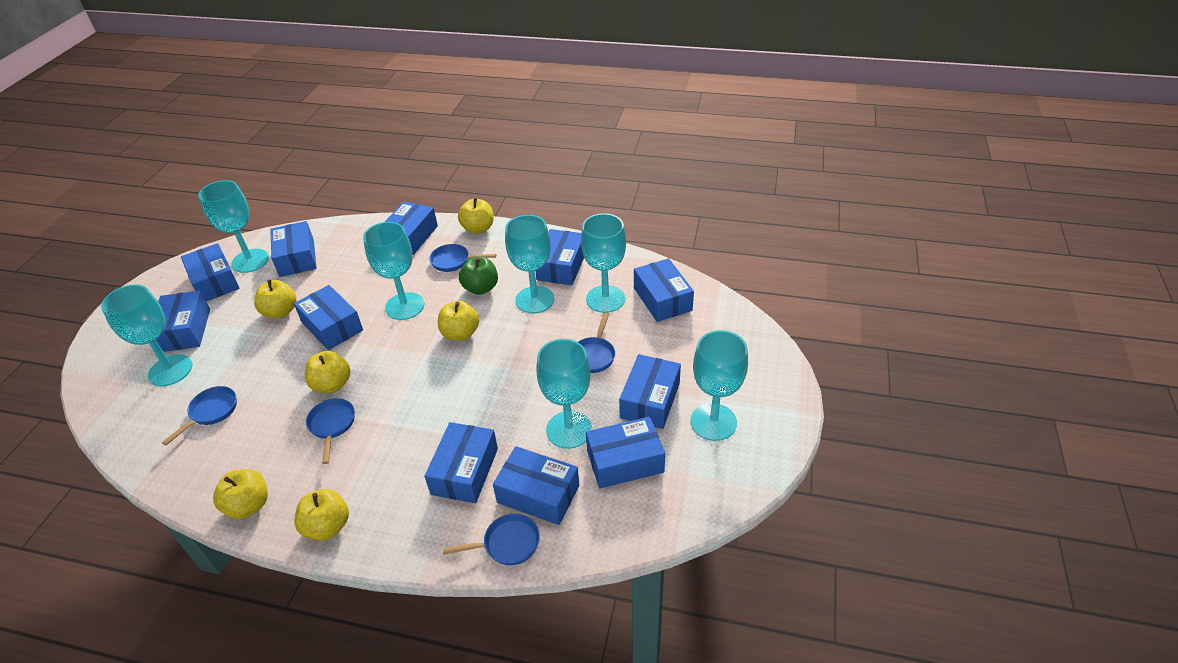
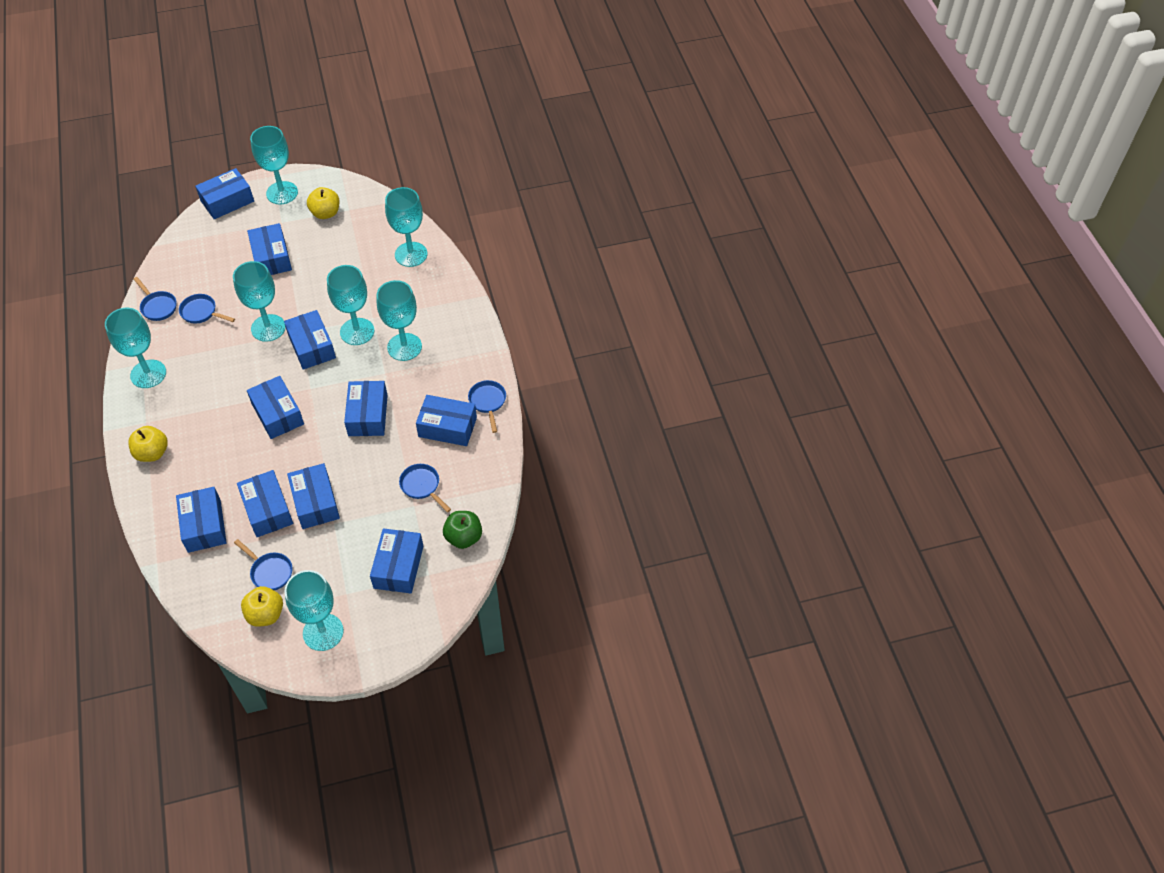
blue box: 11 -> 10
yellow apple: 6 -> 3

